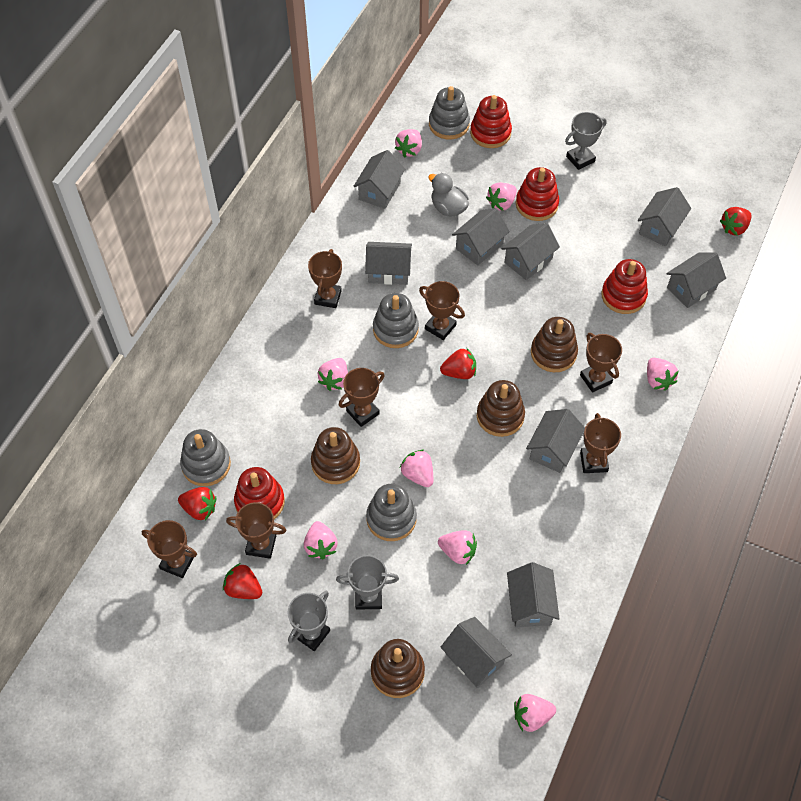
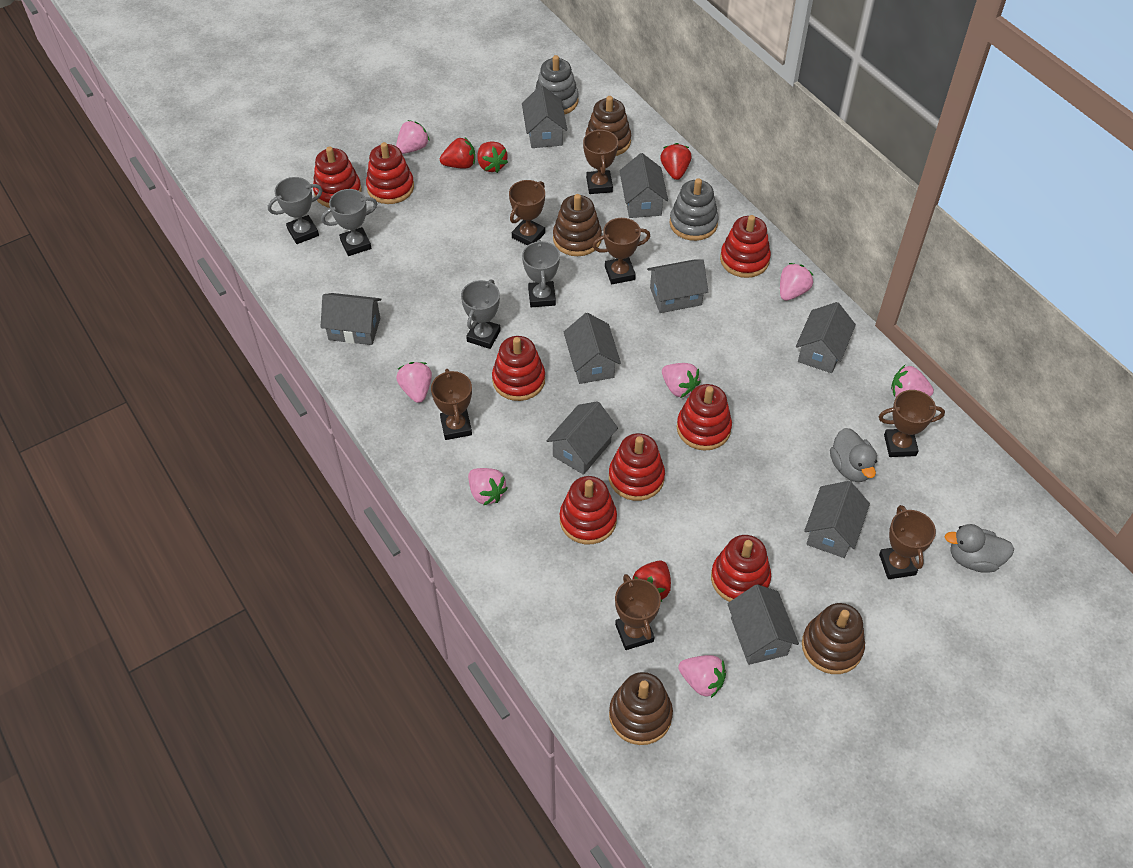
grey duck: 1 -> 2
grey stacking toy: 4 -> 2
grey trophy: 3 -> 4
pink strawberry: 8 -> 7
red stacking toy: 4 -> 8

